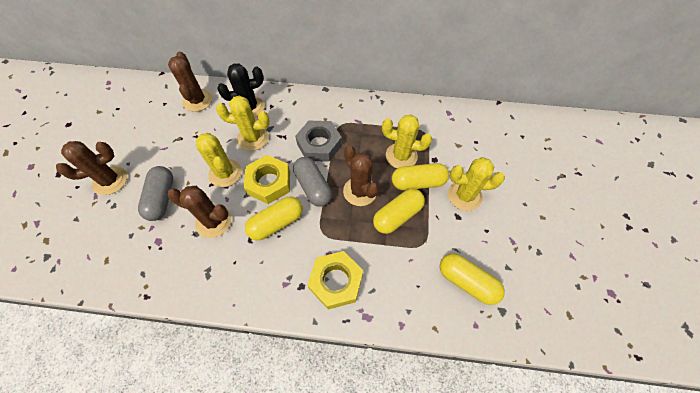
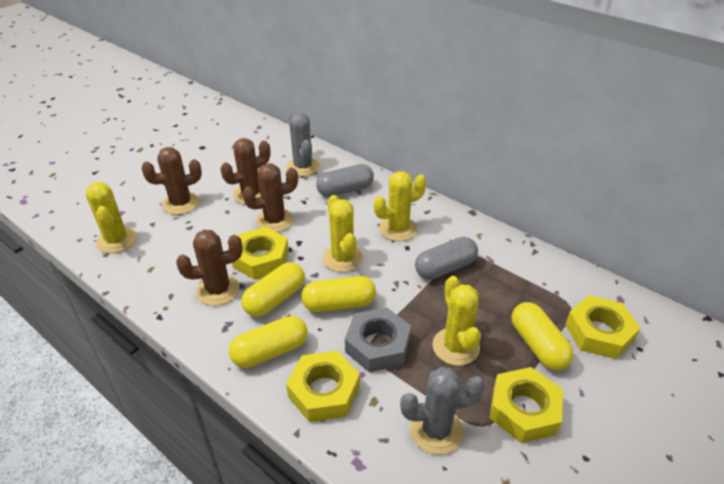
black cactus: 1 -> 0
grey cactus: 0 -> 2
yellow nut: 2 -> 4

